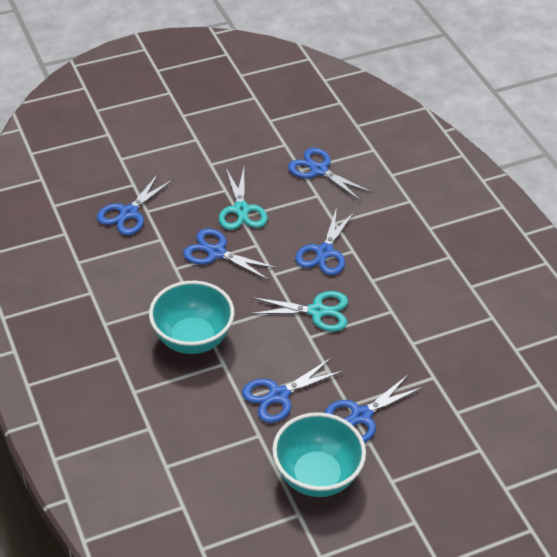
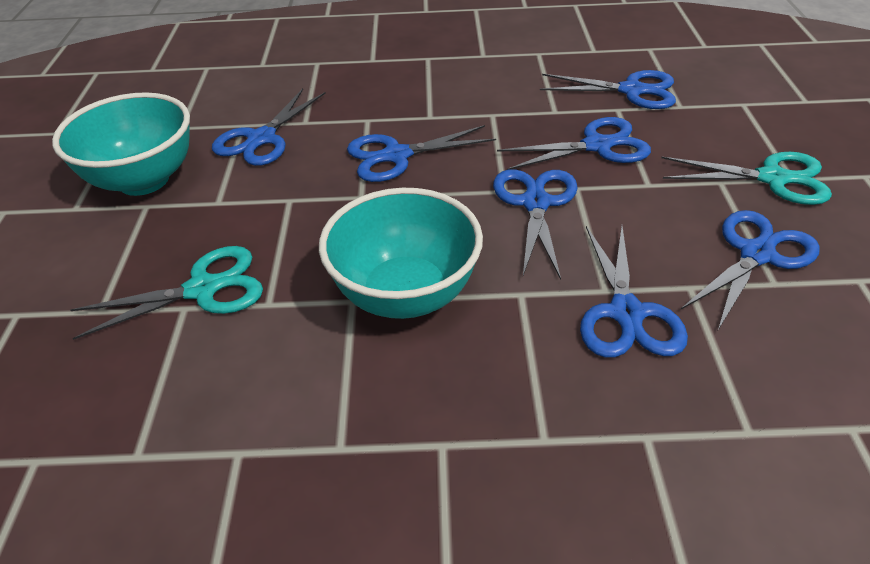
blue scissors: 6 -> 7

